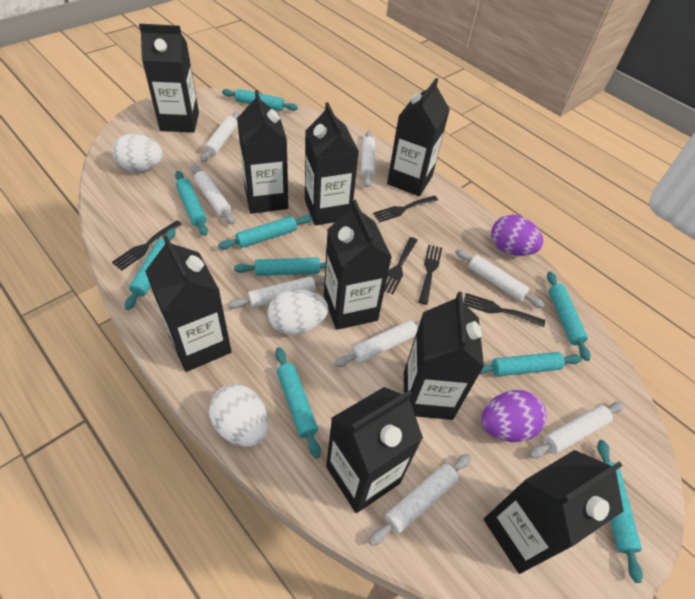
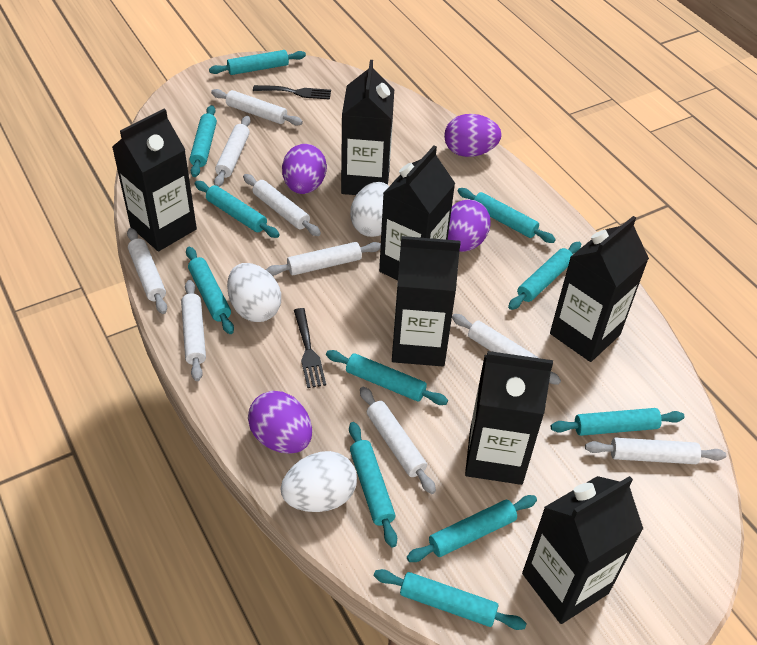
black carton: 9 -> 7
black fork: 5 -> 2
purple egg: 2 -> 4
turquoise rolling pin: 9 -> 11
white rolling pin: 8 -> 9

